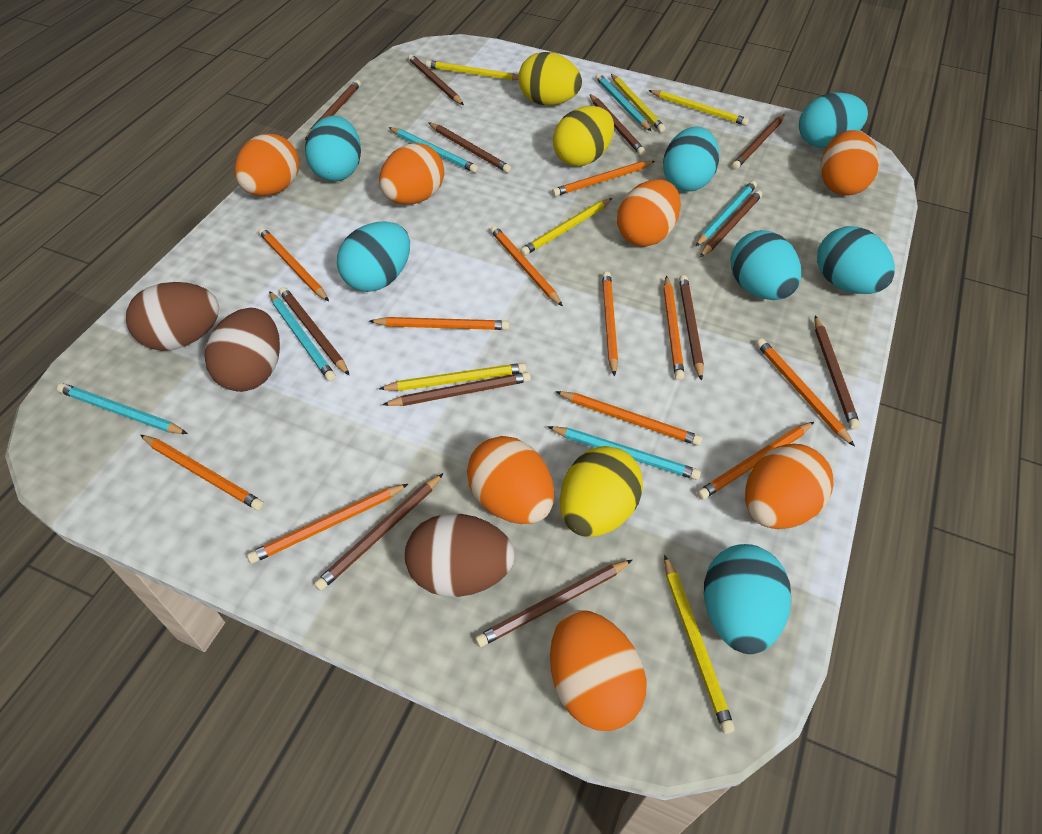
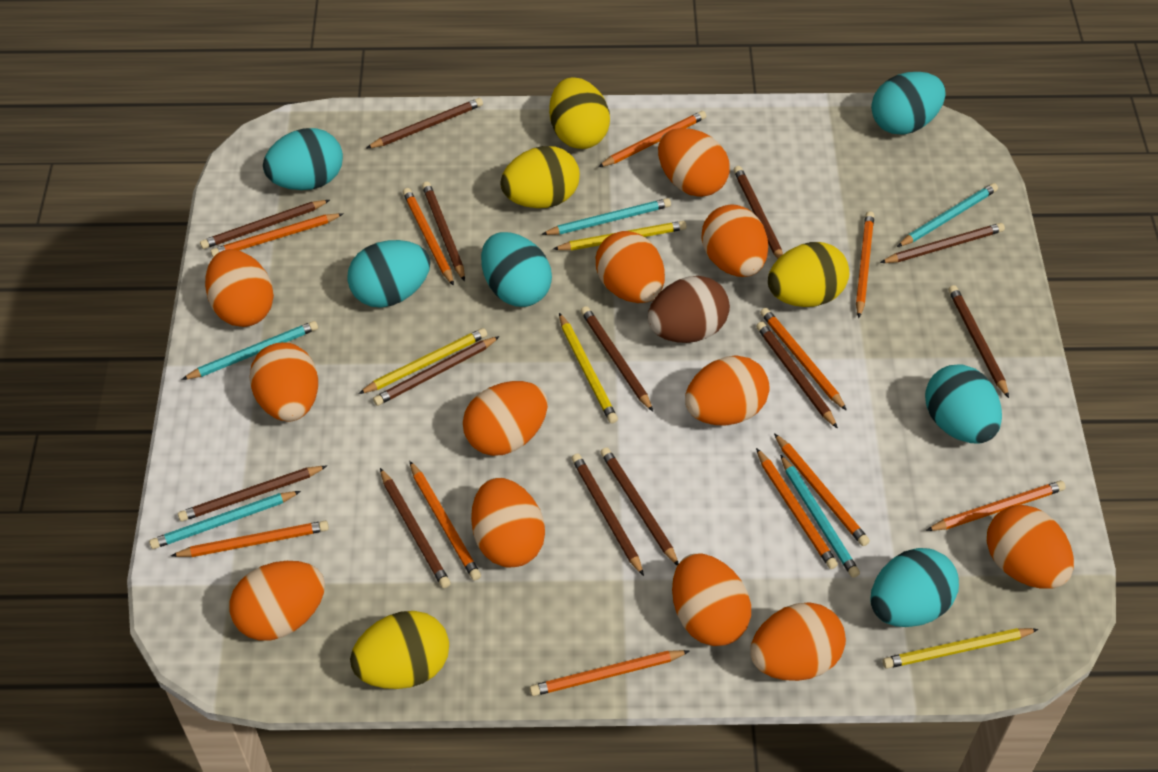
brown egg: 3 -> 1
brown pencil: 12 -> 13
orange egg: 7 -> 12
turquoise egg: 7 -> 6
turquoise pencil: 6 -> 5
yellow egg: 3 -> 4
yellow pencil: 6 -> 4

